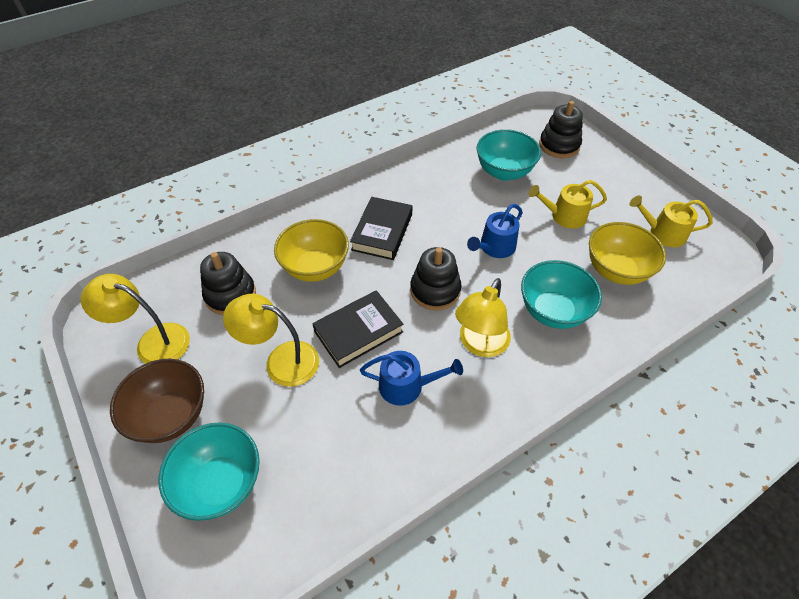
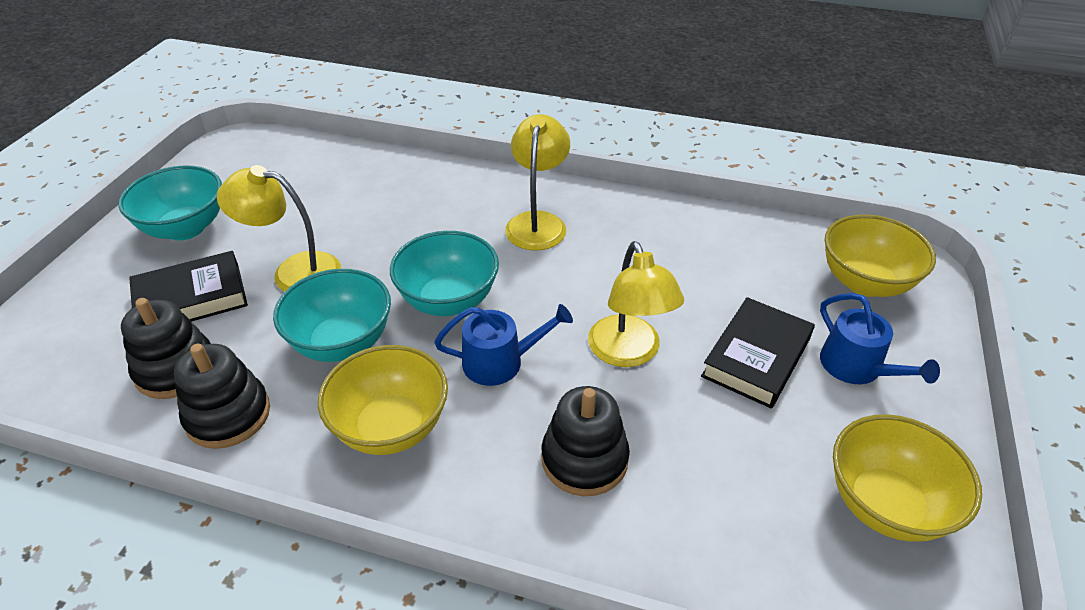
brown bowl: 1 -> 0
yellow bowl: 2 -> 3
yellow watering can: 2 -> 0

